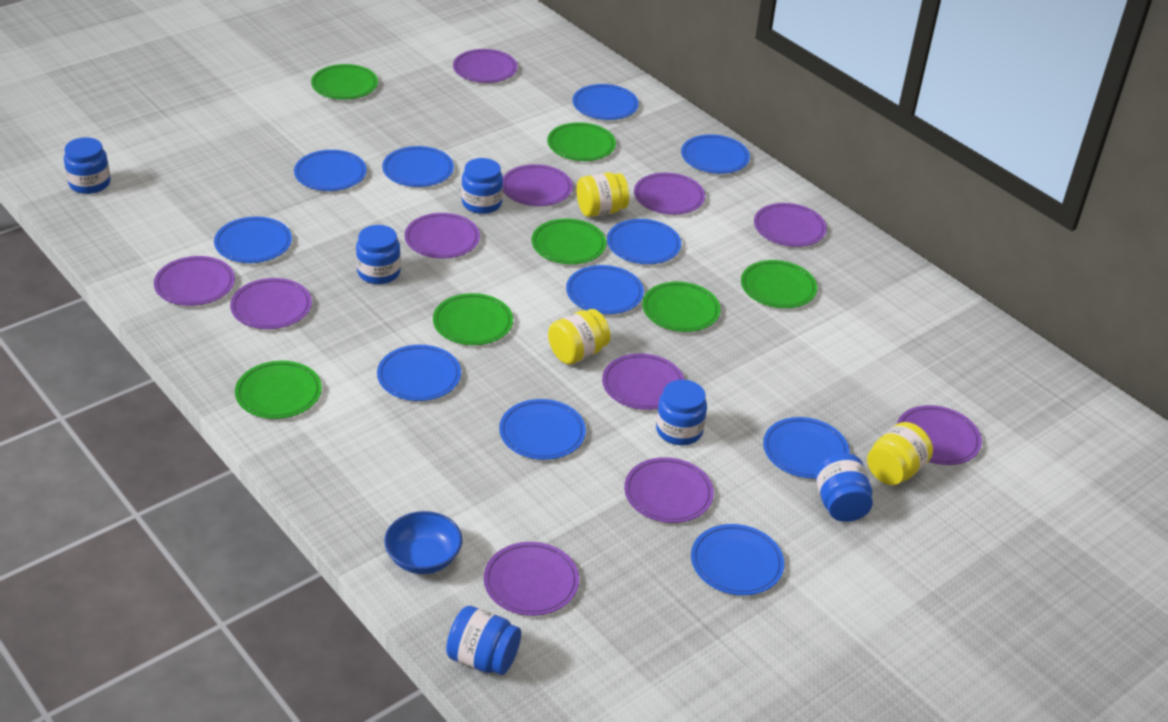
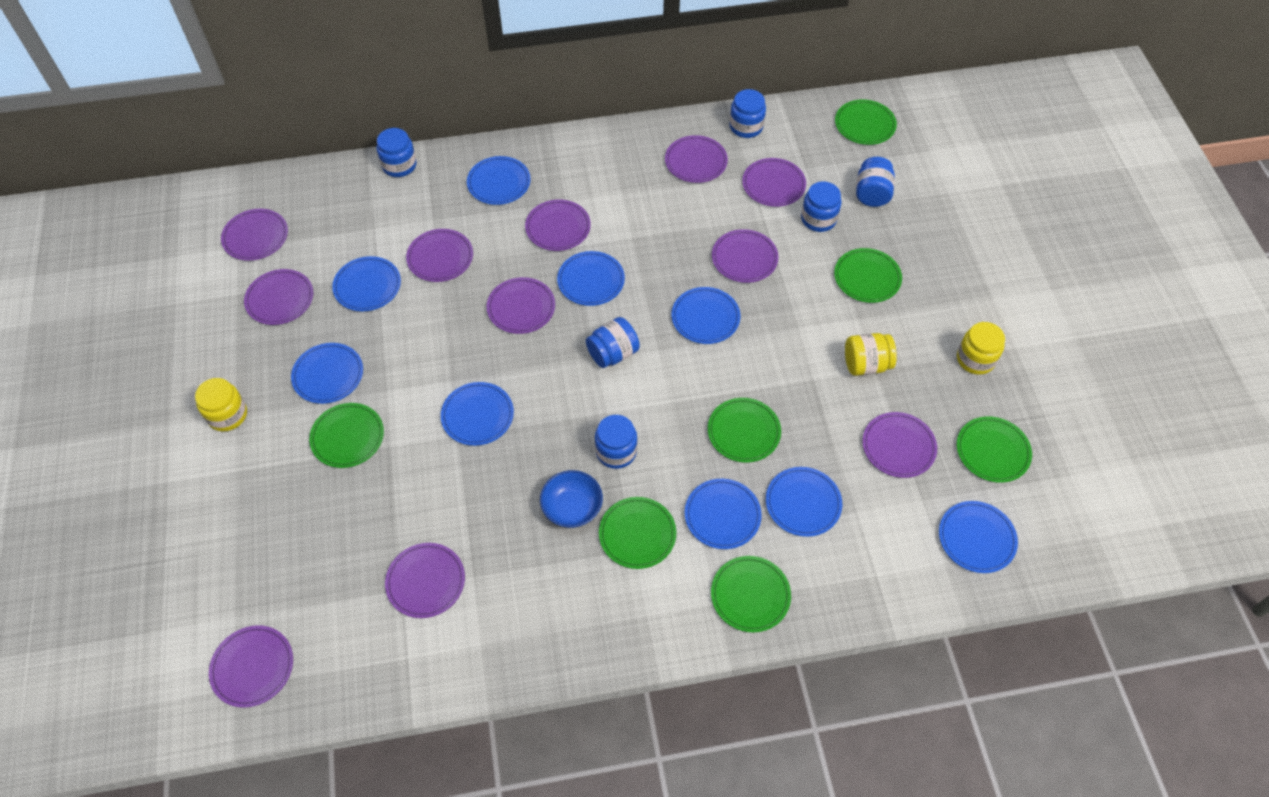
blue plate: 11 -> 9

